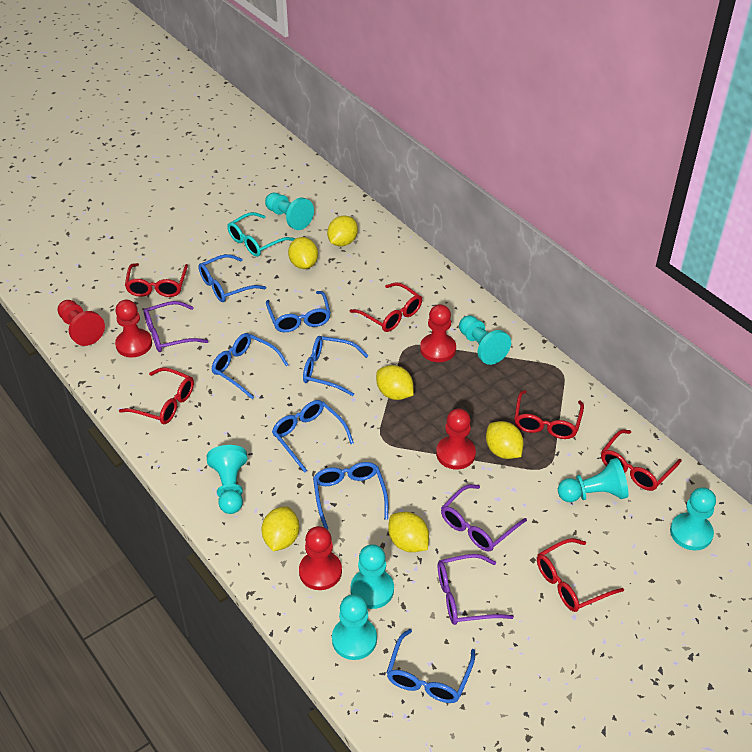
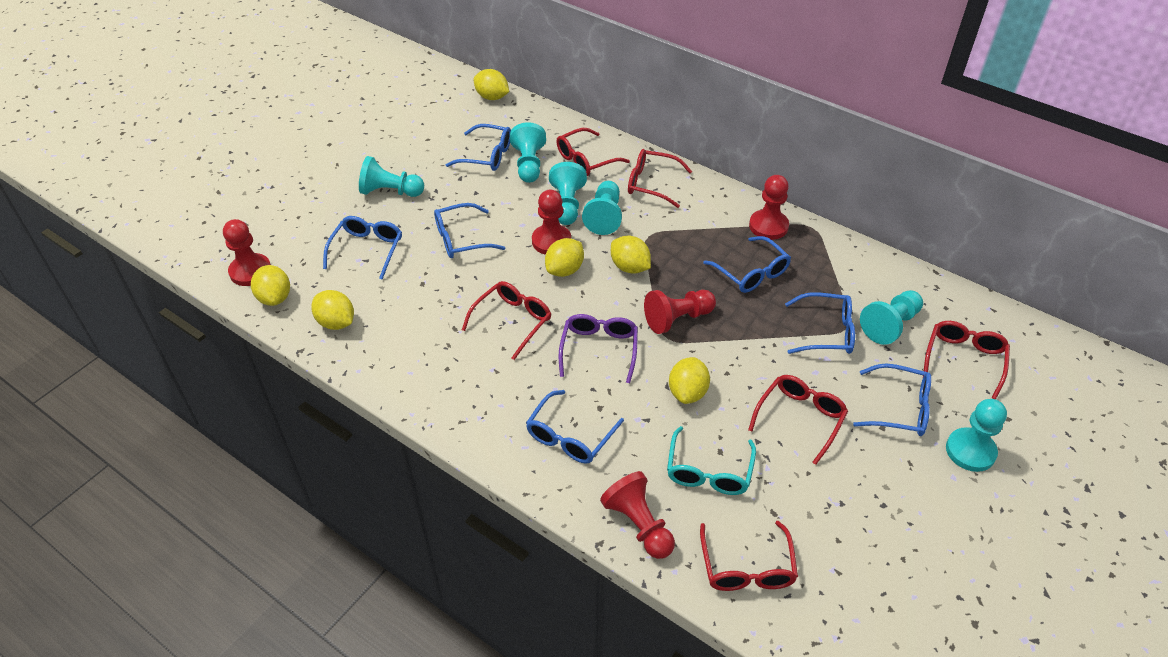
purple glasses: 3 -> 1
turquoise pawn: 7 -> 6

